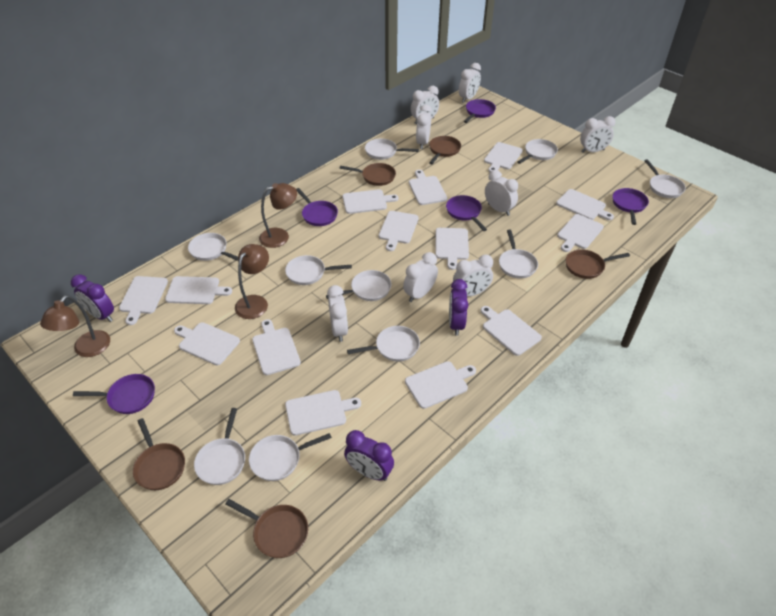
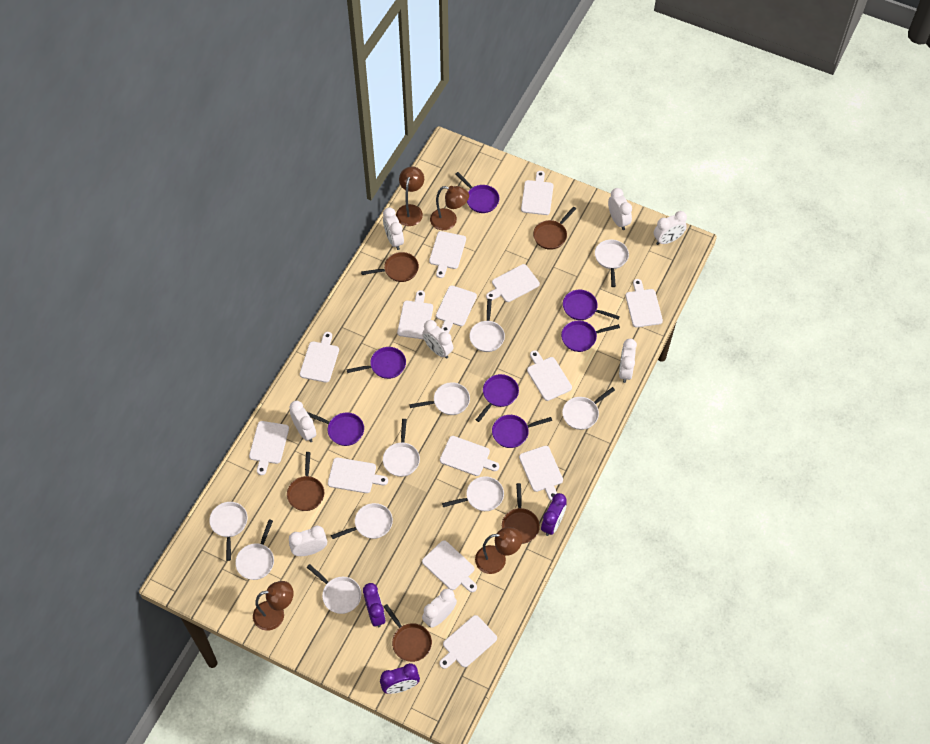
brown lamp: 3 -> 4
purple pan: 5 -> 7

